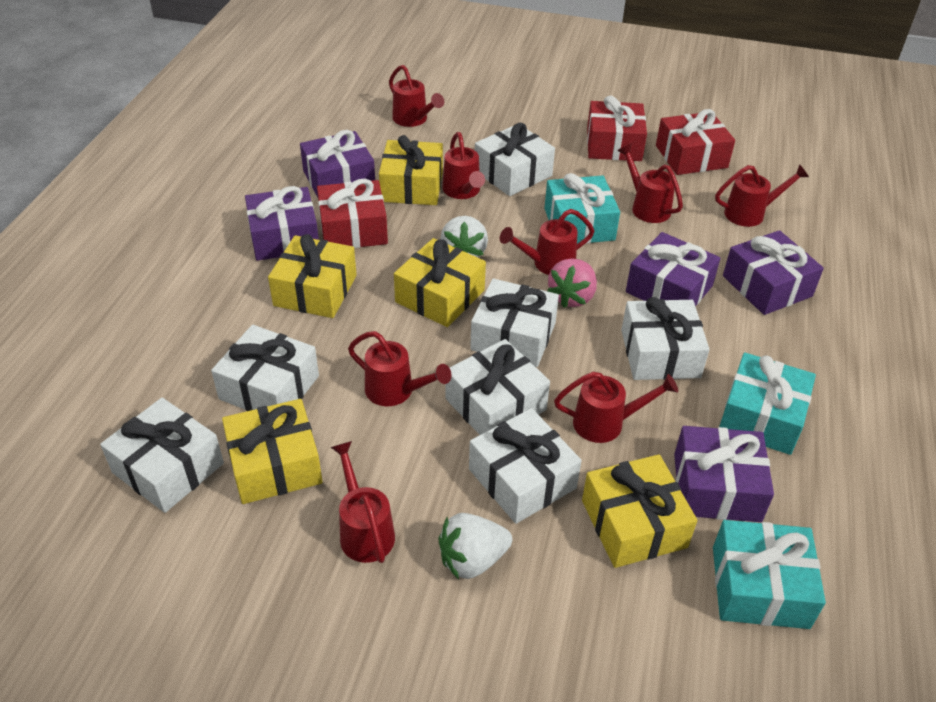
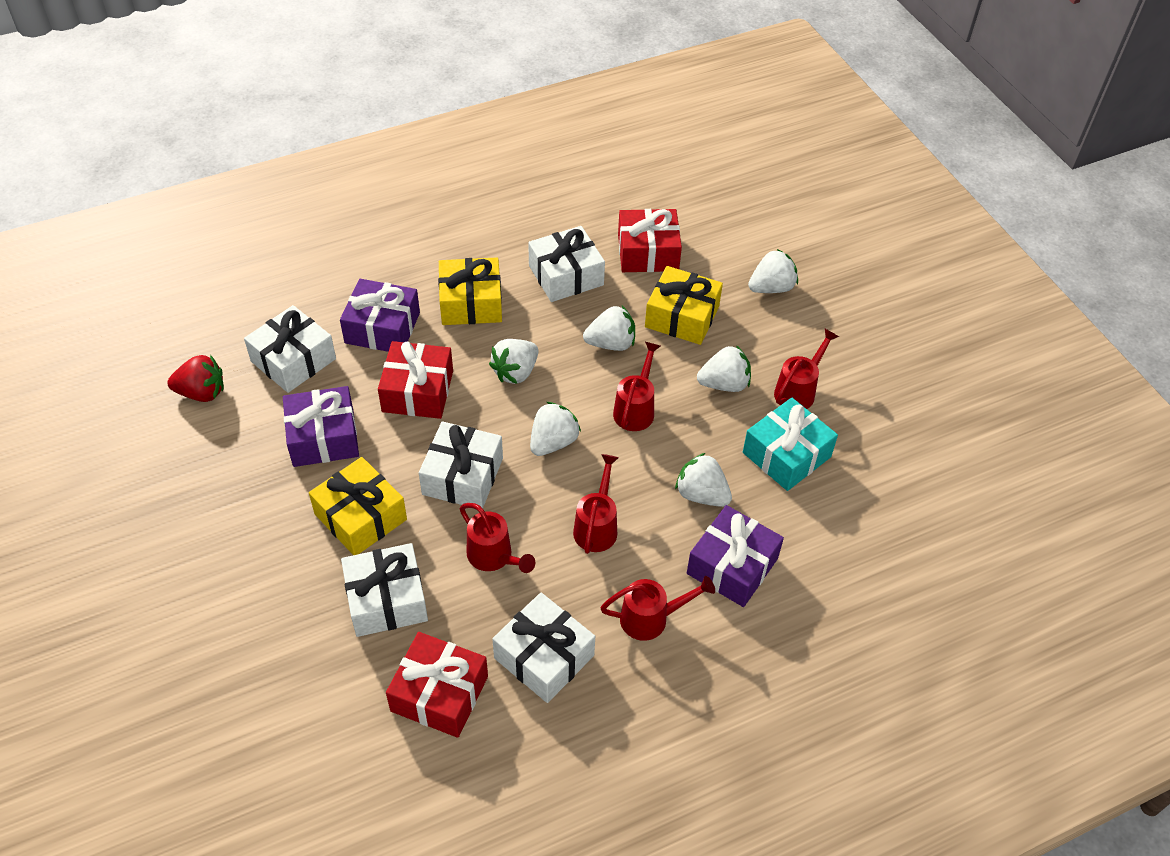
pink strawberry: 1 -> 0
purple gift: 5 -> 3
red strawberry: 0 -> 1
red watering can: 8 -> 5
turquoise gift: 3 -> 1
white gift: 7 -> 5
white strawberry: 2 -> 6
yellow gift: 5 -> 3

